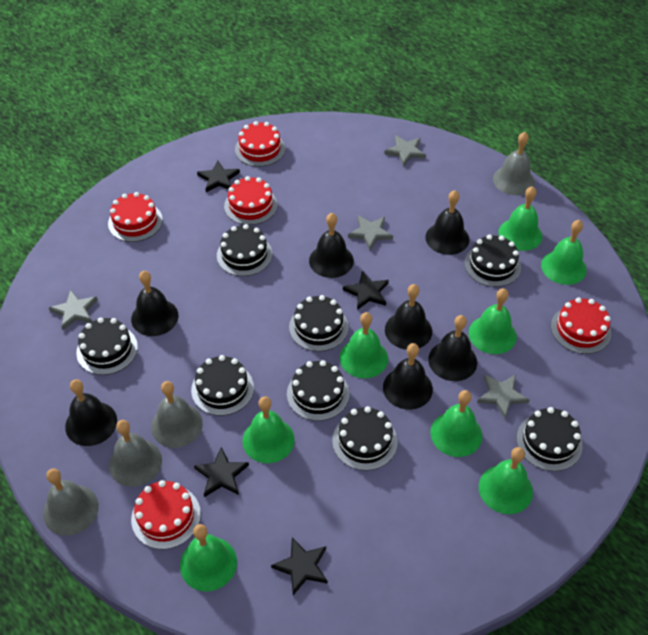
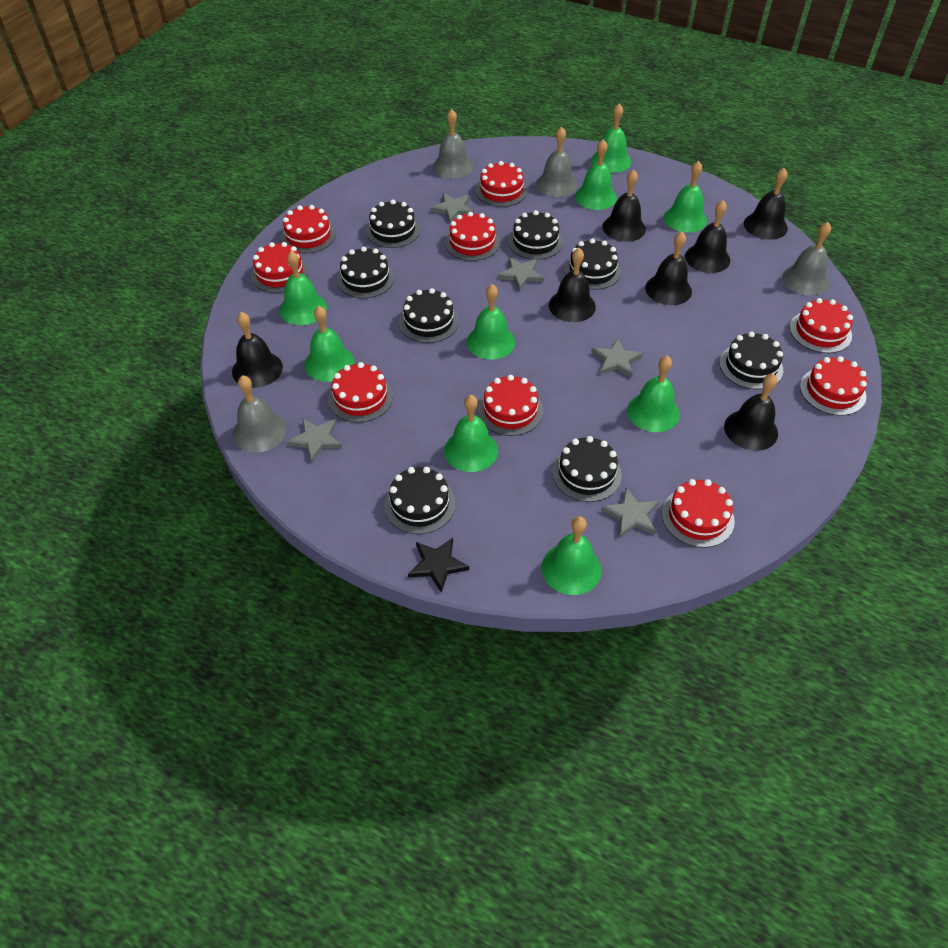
black star: 4 -> 1
green bell: 8 -> 9
grey star: 4 -> 5
red cake: 5 -> 9

